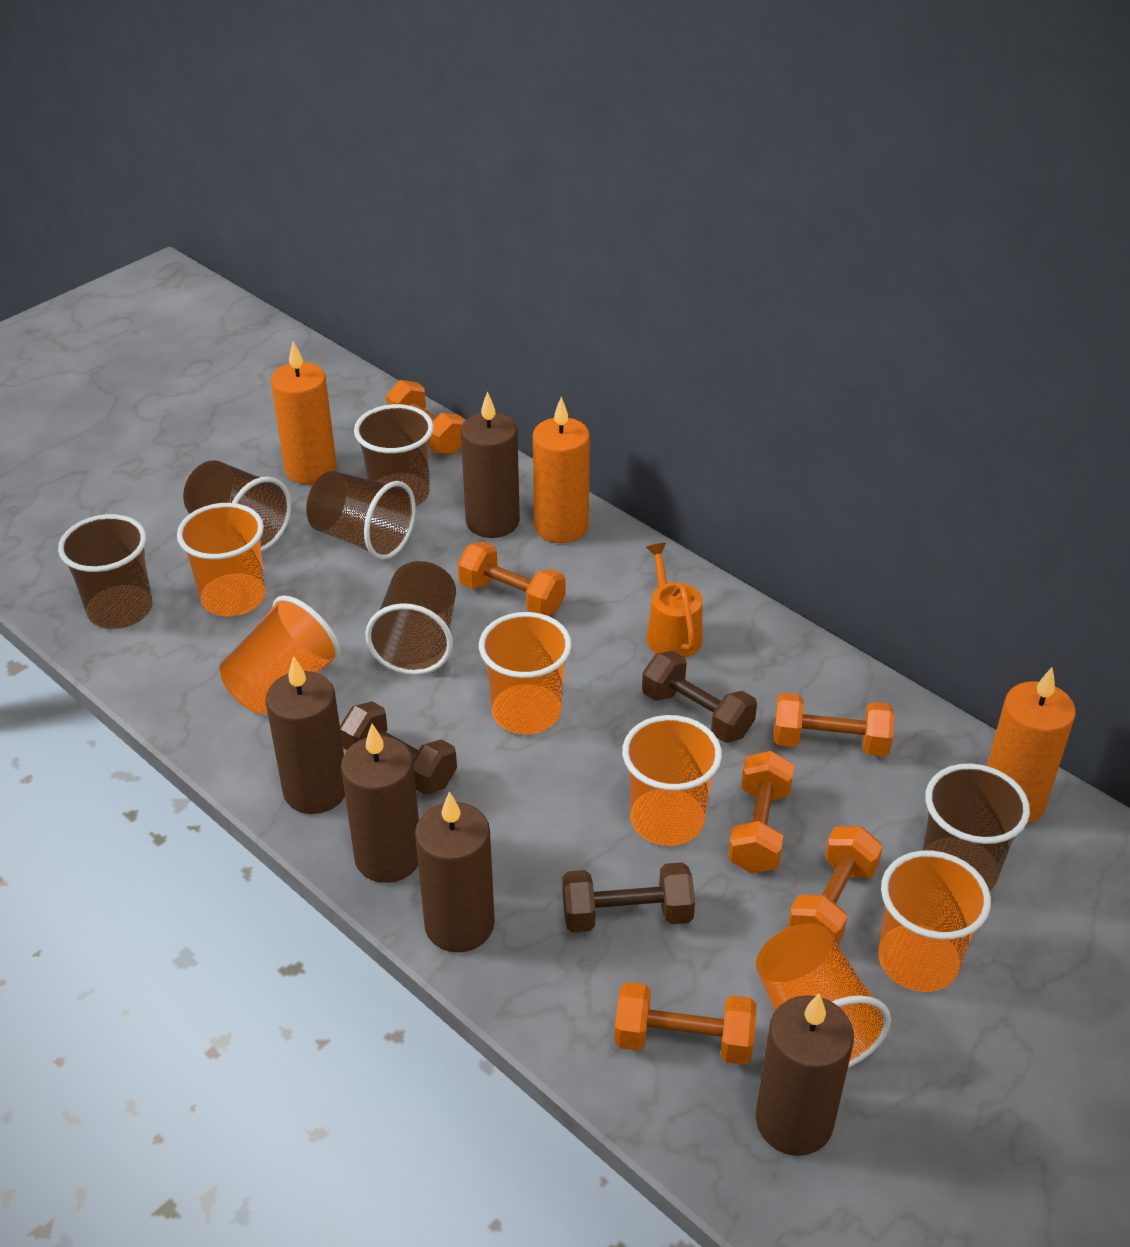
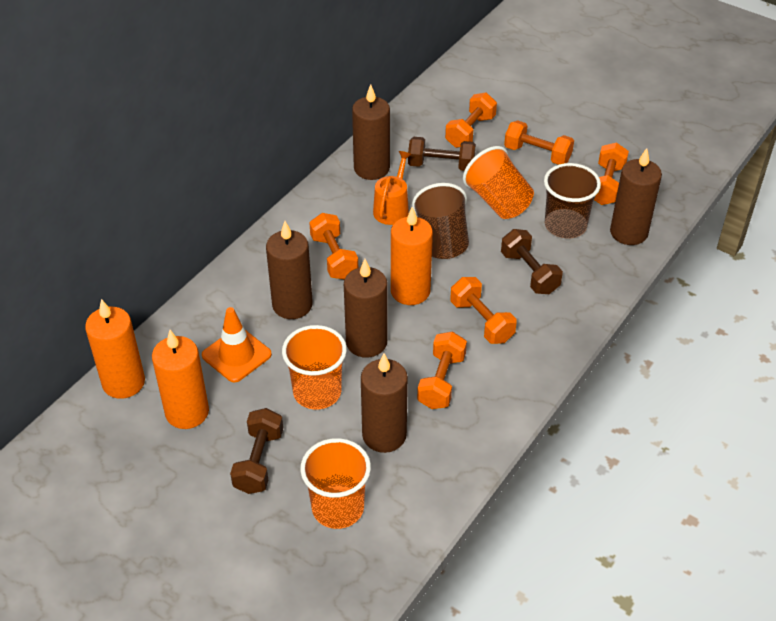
brown cup: 6 -> 2
orange cup: 6 -> 3
orange traffic cone: 0 -> 1

